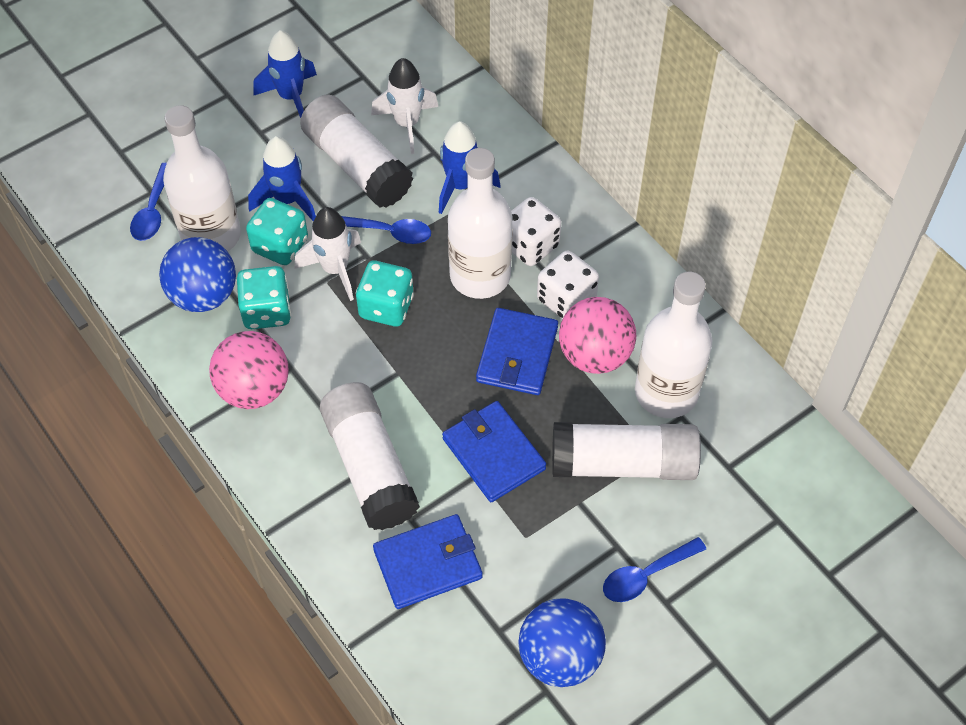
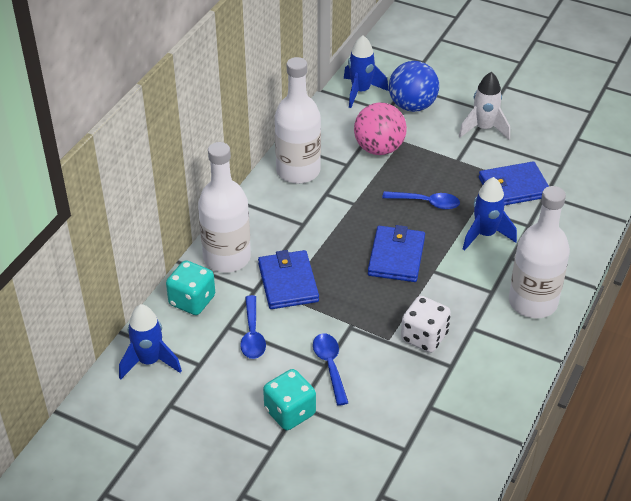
blue ball: 2 -> 1
pink ball: 2 -> 1
turquoise dice: 3 -> 2
white dice: 2 -> 1
white glue stick: 3 -> 0
white rocket: 2 -> 1

